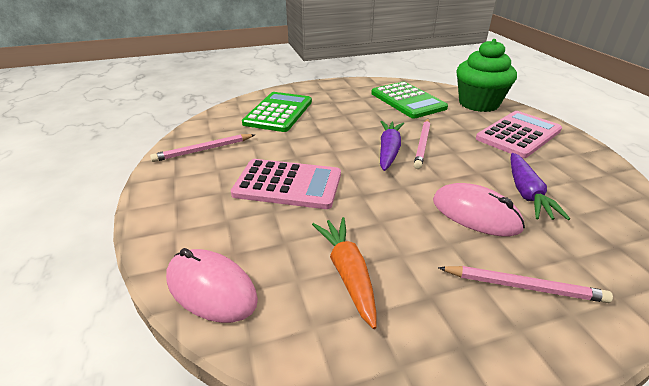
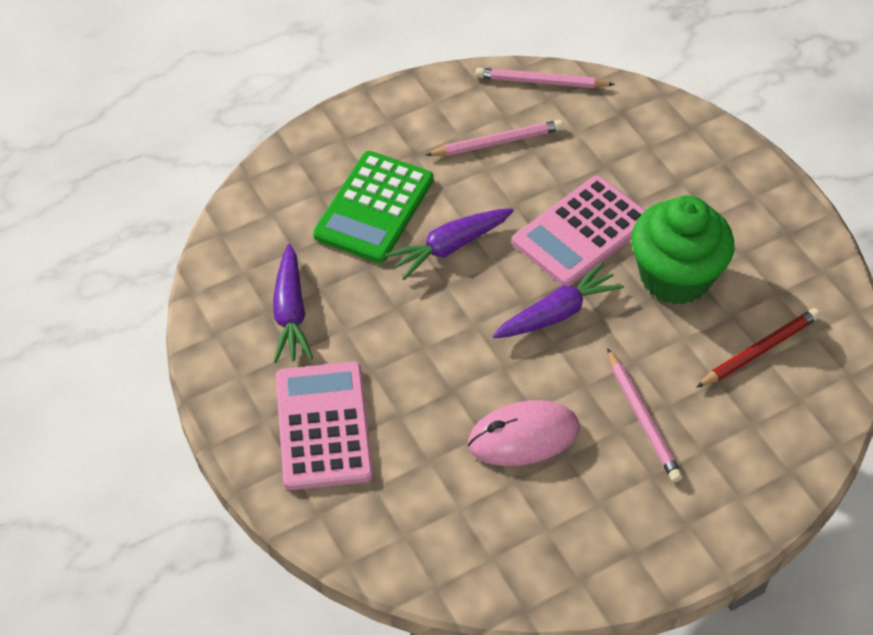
green calculator: 2 -> 1
orange carrot: 1 -> 0
pink mouse: 2 -> 1
purple carrot: 2 -> 3
red pencil: 0 -> 1

